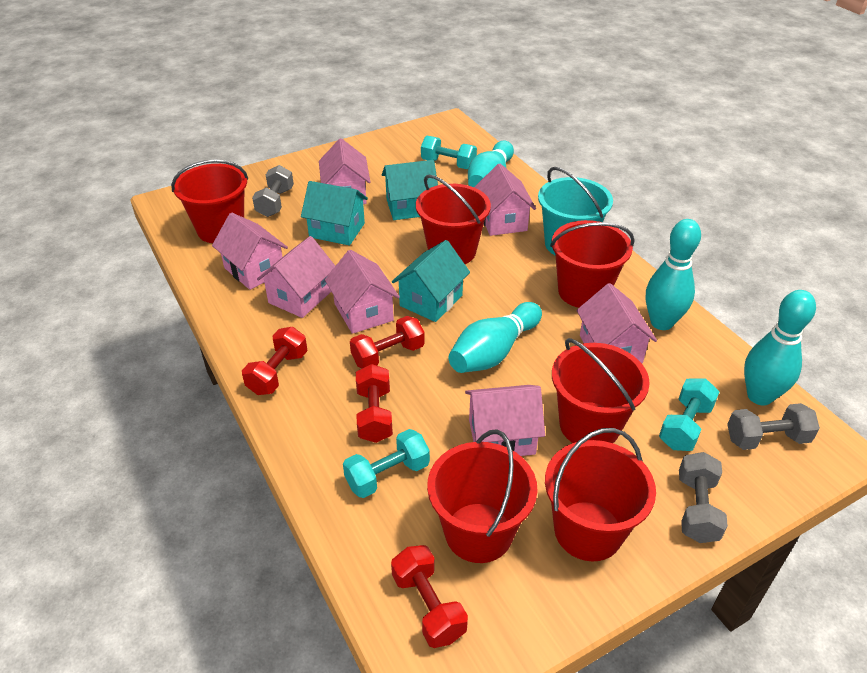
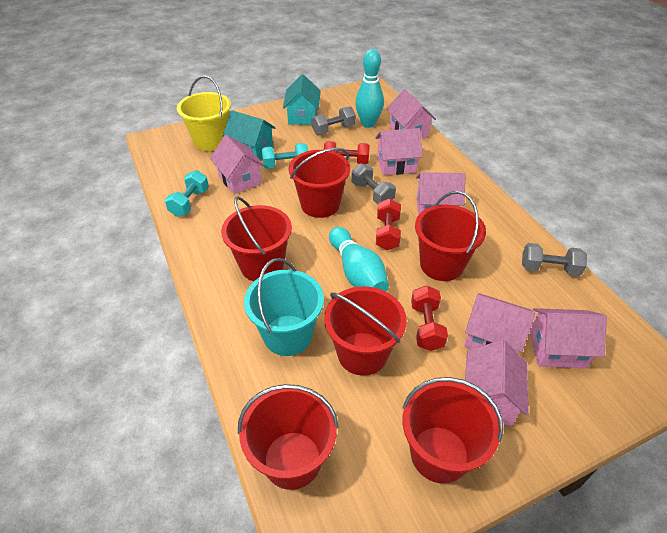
red dumbbell: 4 -> 3
turquoise bowling pin: 4 -> 2
turquoise dumbbell: 3 -> 2
turquoise house: 3 -> 2
yellow bucket: 0 -> 1

